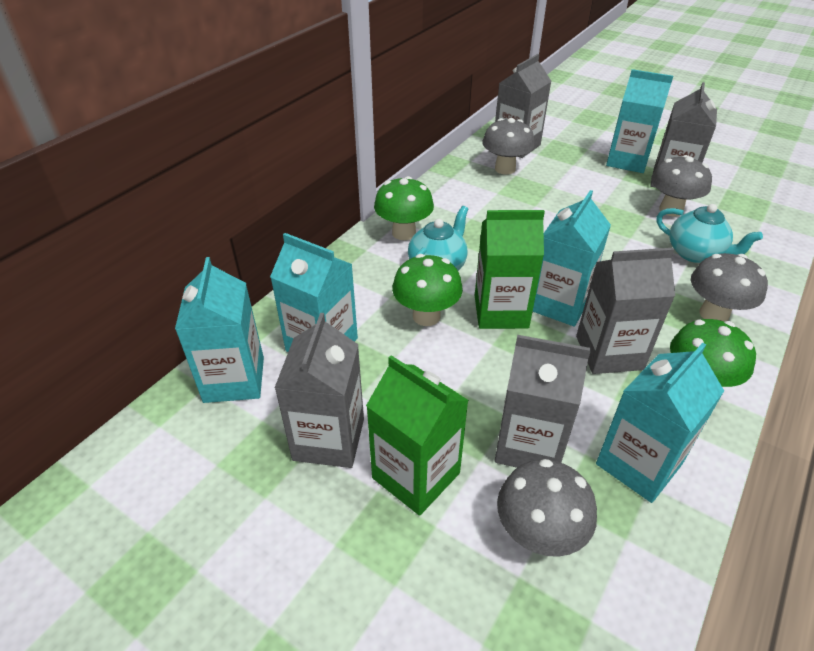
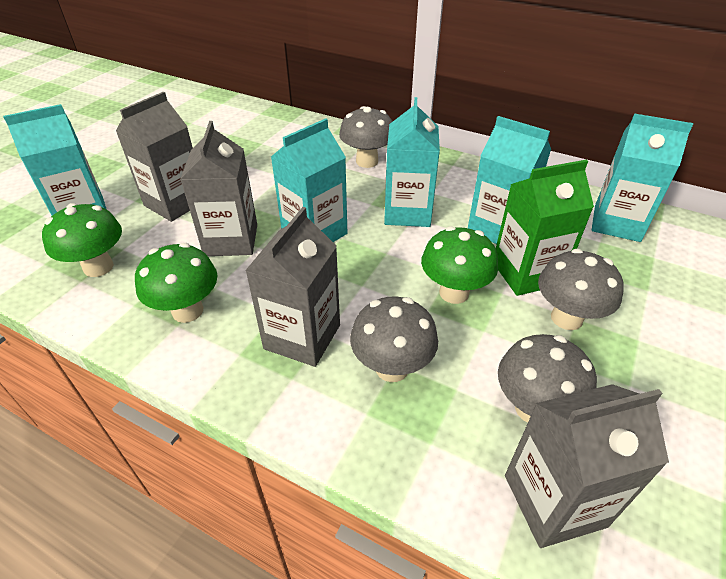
green carton: 2 -> 1
grey carton: 5 -> 4
turquoise teapot: 2 -> 0

